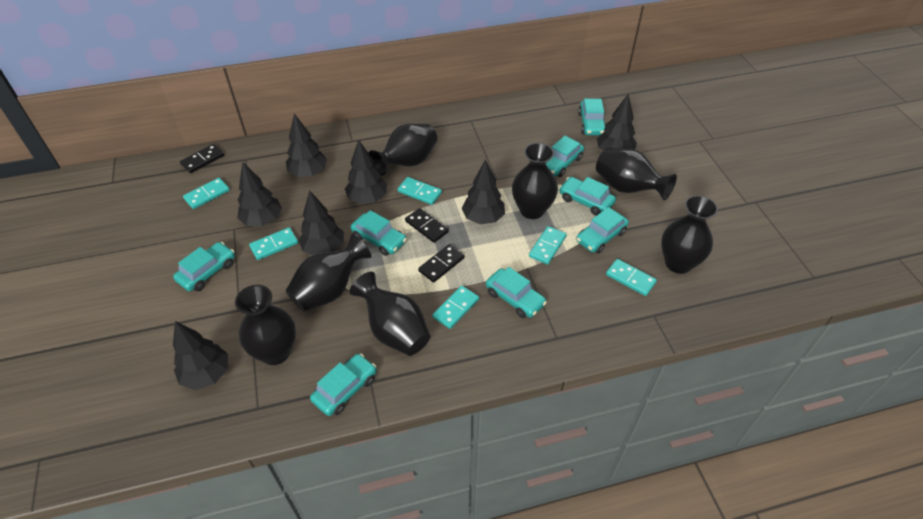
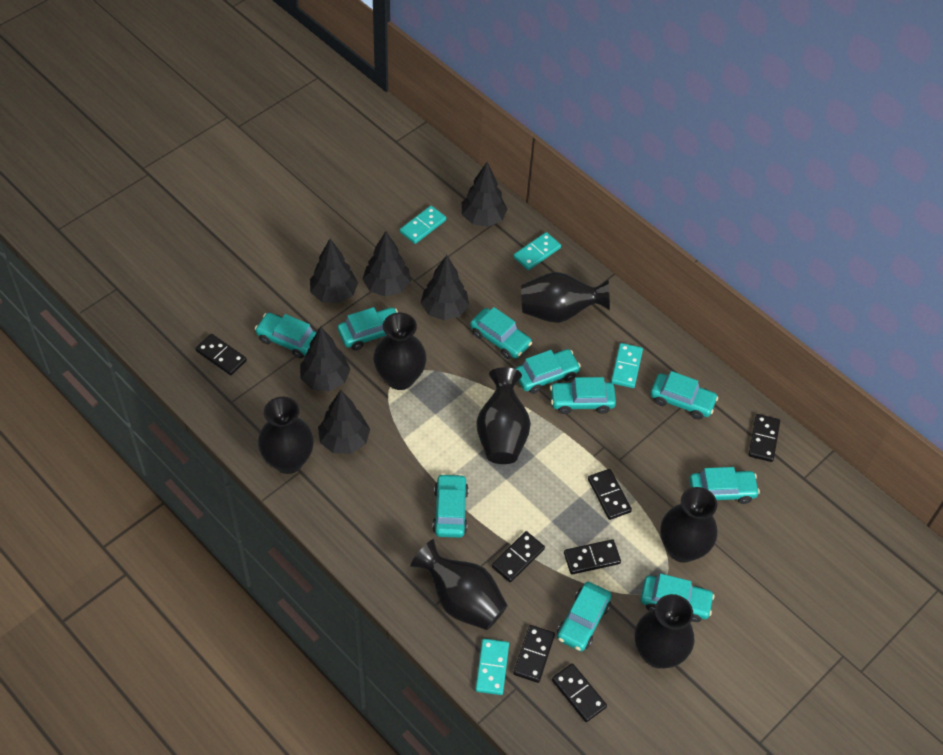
black domino: 3 -> 7
black tree: 7 -> 6
turquoise car: 8 -> 10
turquoise domino: 6 -> 4

